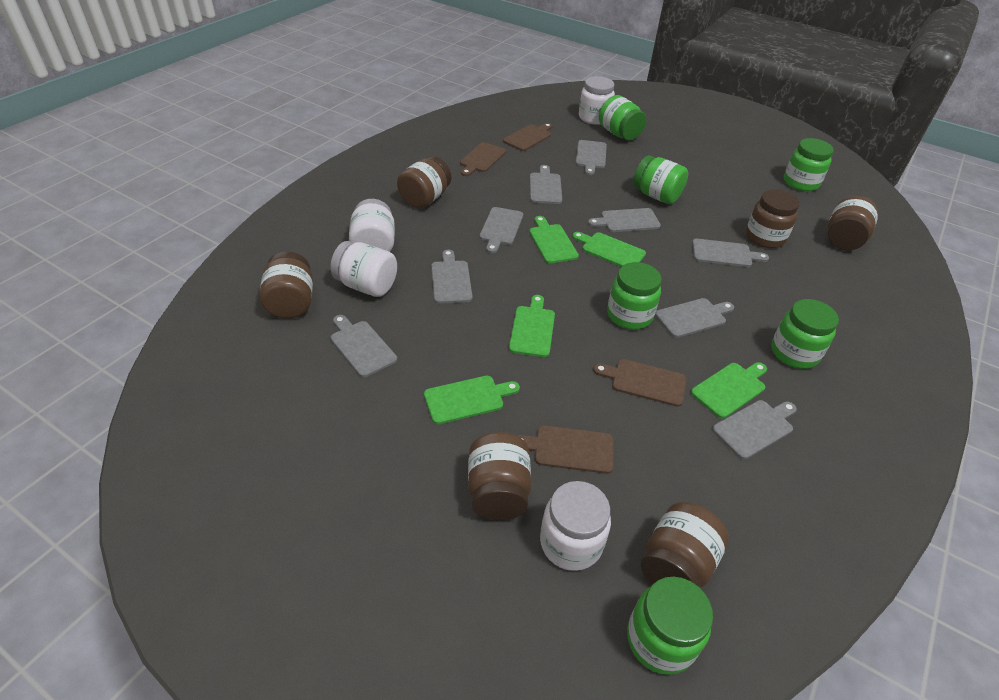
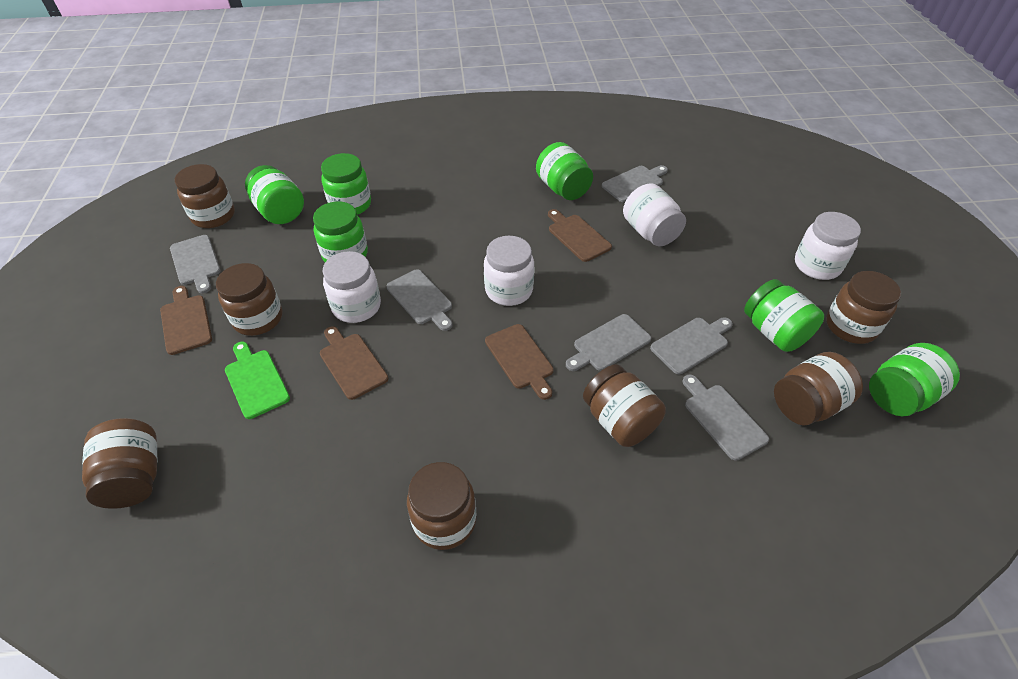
brown jar: 6 -> 7
green cutting board: 5 -> 1
grey cutting board: 9 -> 6

